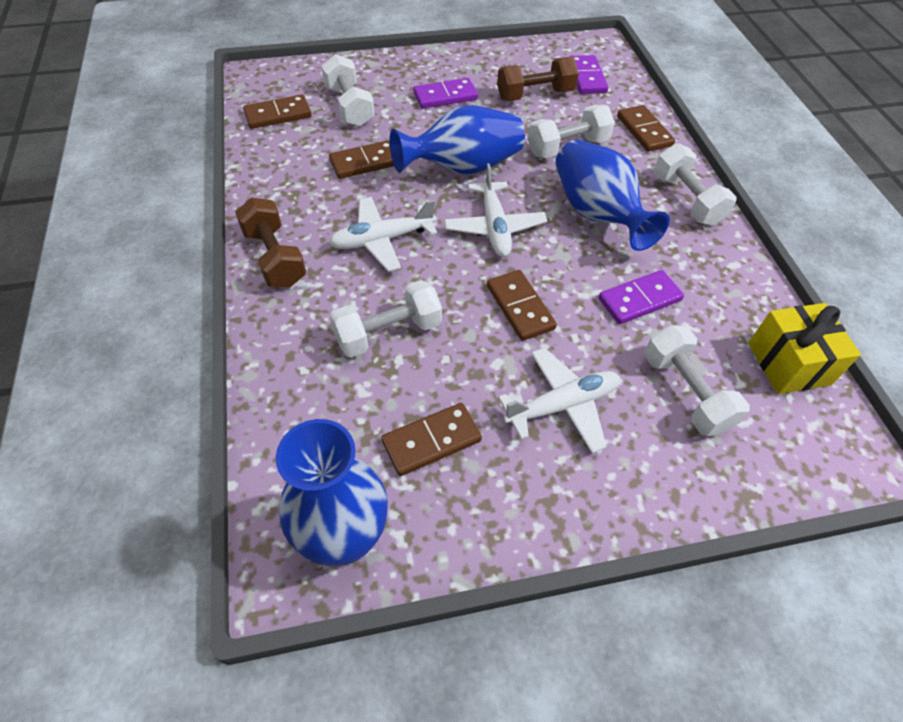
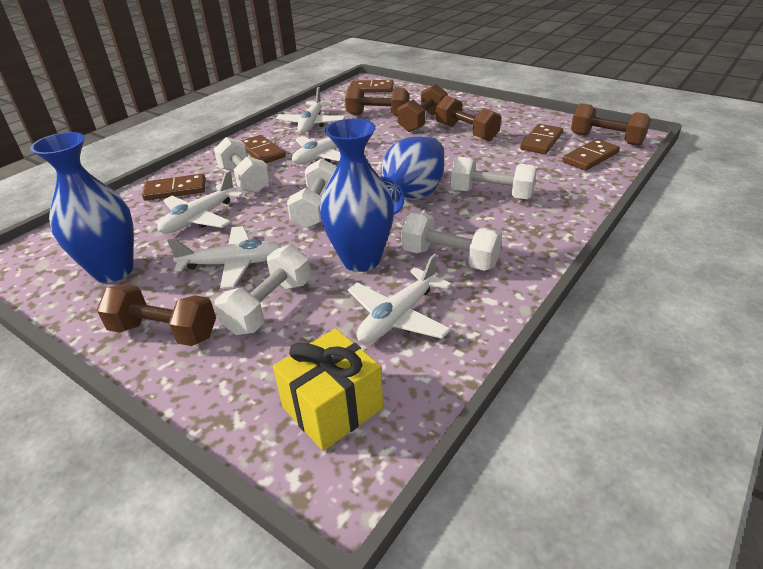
brown dumbbell: 2 -> 5
purple domino: 3 -> 0
white plane: 3 -> 5

